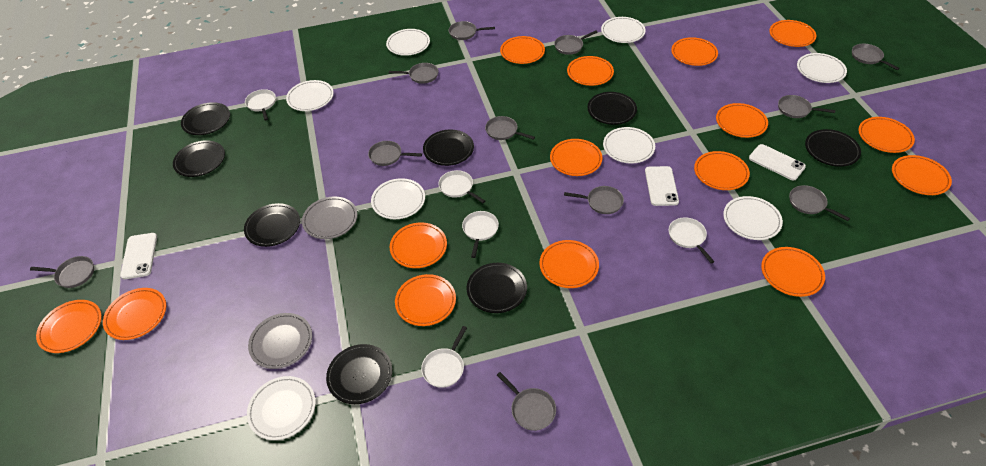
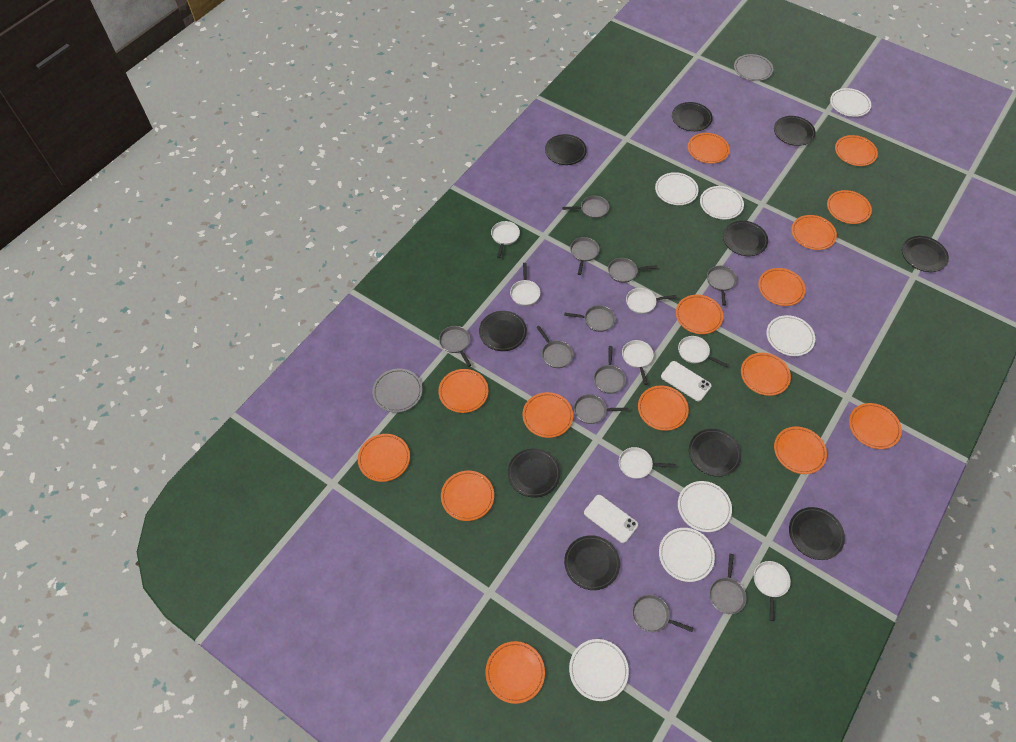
black plate: 8 -> 10
white pan: 5 -> 7
white phone: 3 -> 2
white plate: 8 -> 7

